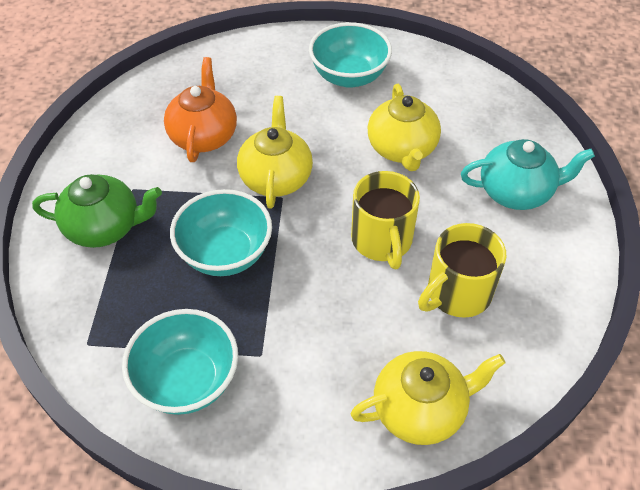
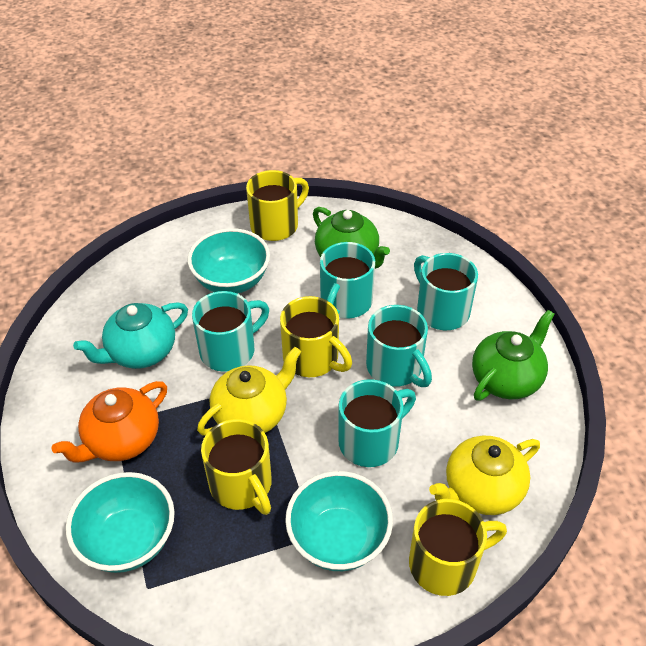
green teapot: 1 -> 2
turquoise mug: 0 -> 5
yellow mug: 2 -> 4
yellow teapot: 3 -> 2

